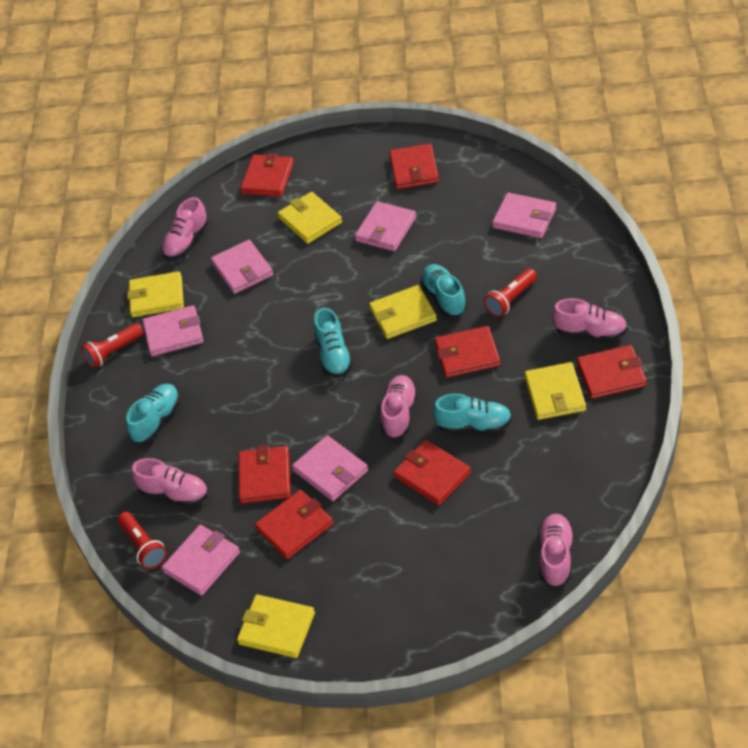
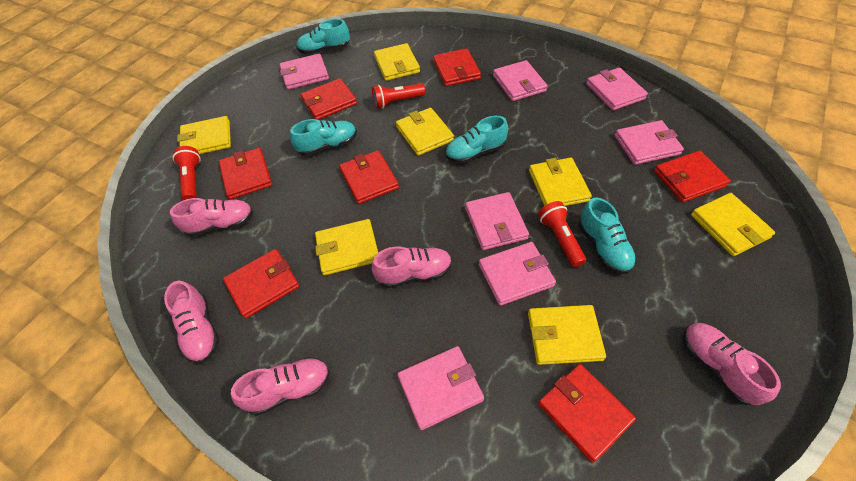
pink wallet: 6 -> 7
yellow wallet: 5 -> 7

